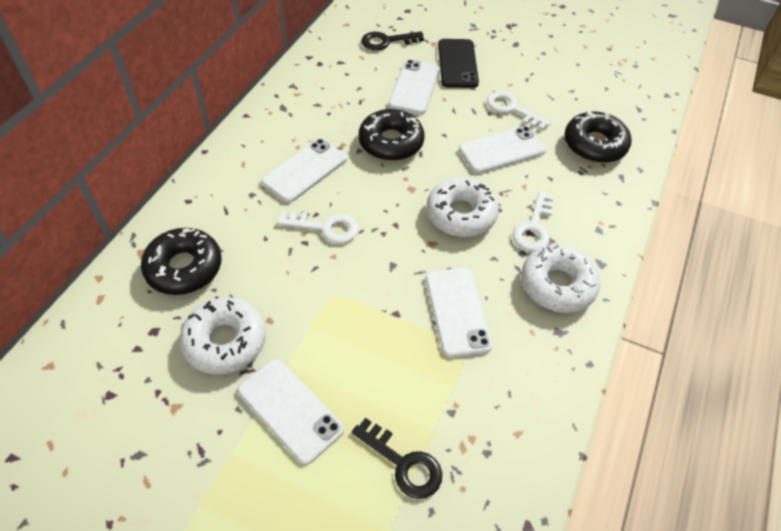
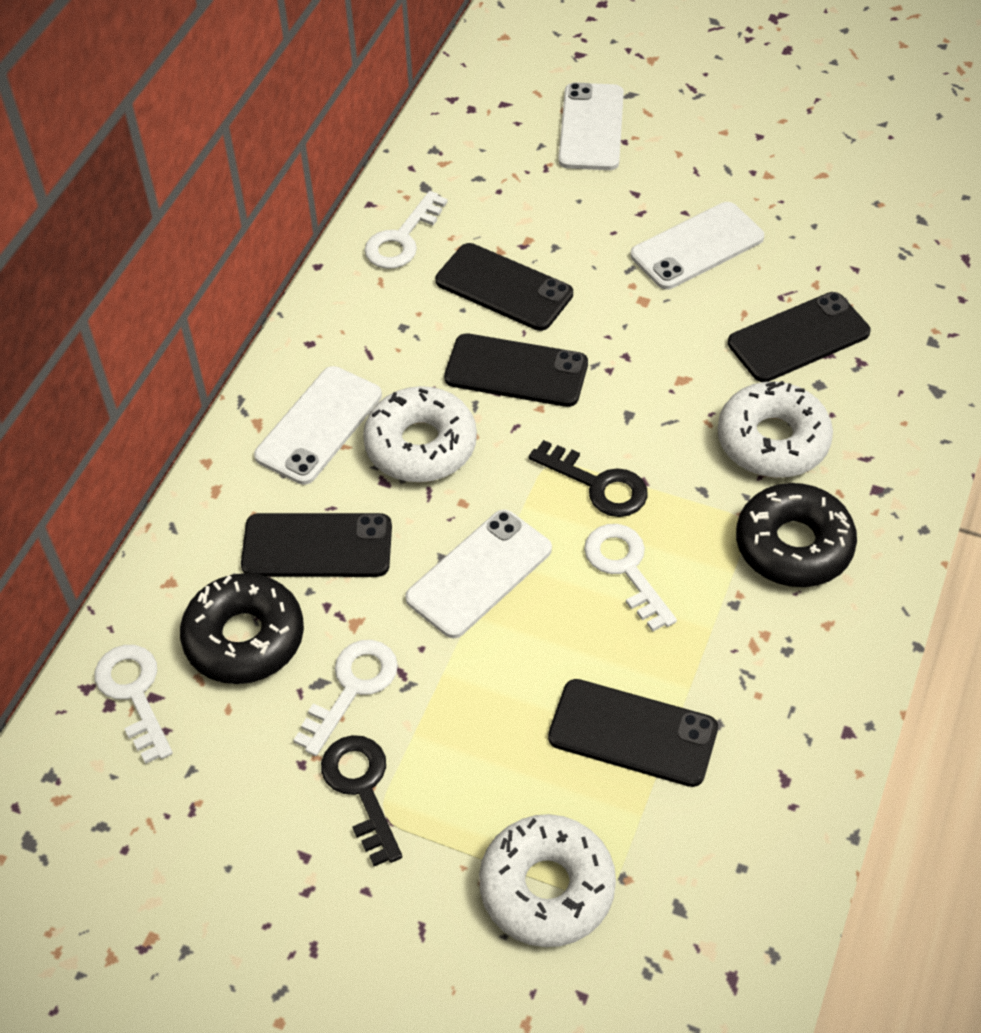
black donut: 3 -> 2
black phone: 1 -> 5
white key: 3 -> 4
white phone: 5 -> 4

